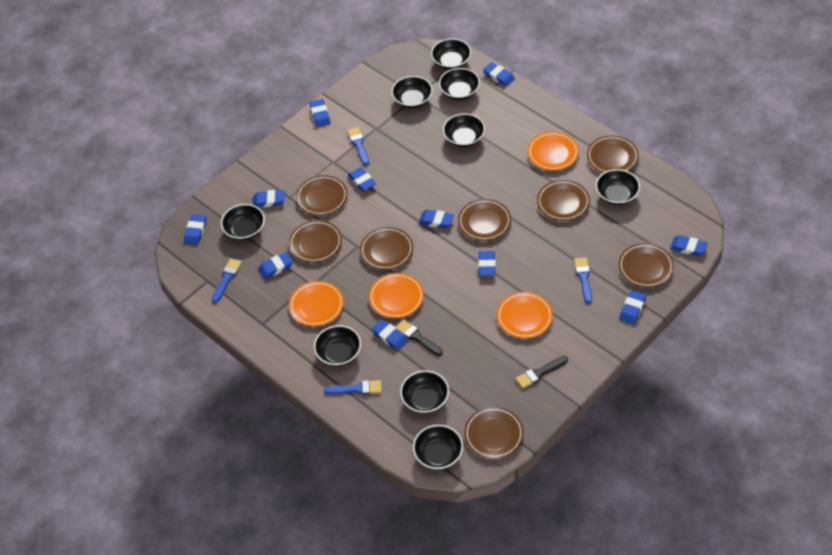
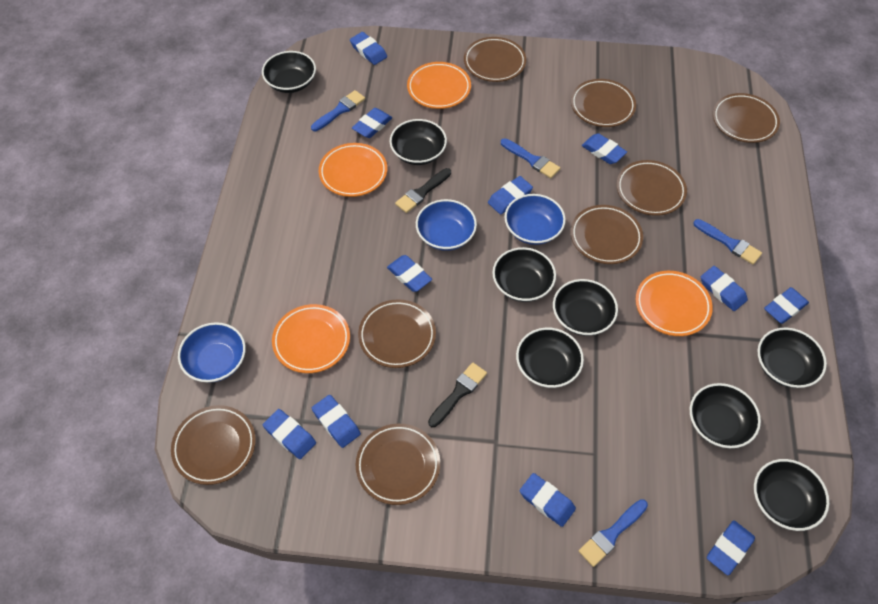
black bowl: 9 -> 8
blue bowl: 0 -> 3

